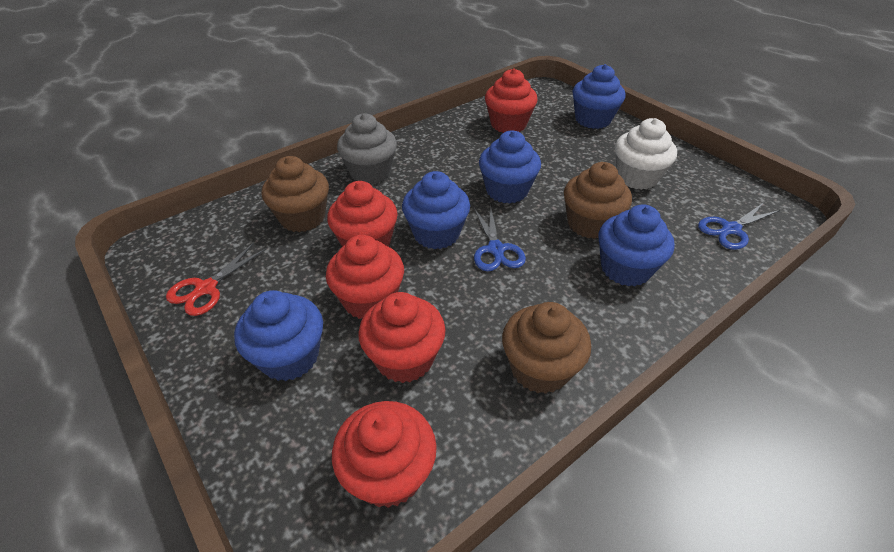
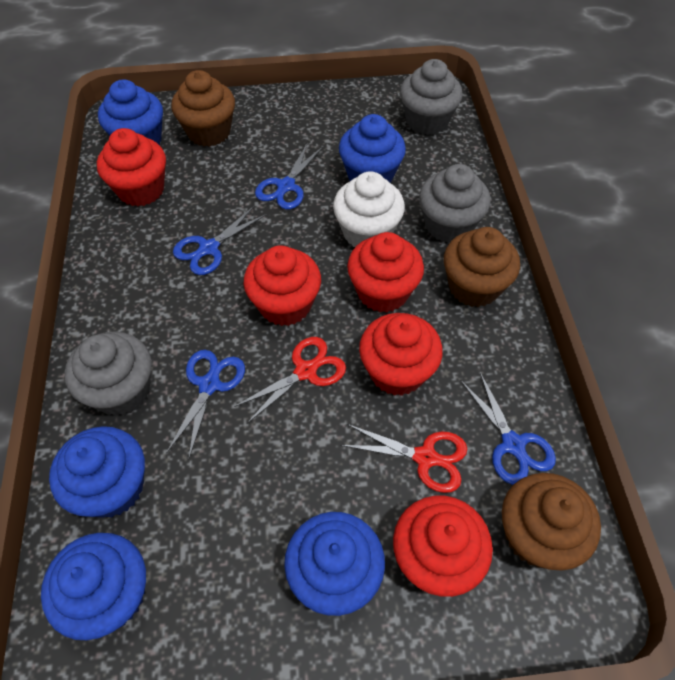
blue scissors: 2 -> 4
grey cupcake: 1 -> 3
red scissors: 1 -> 2

